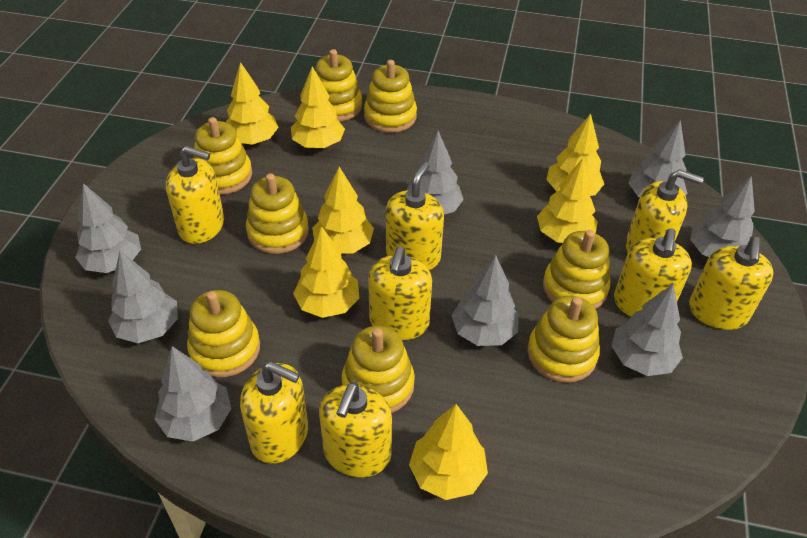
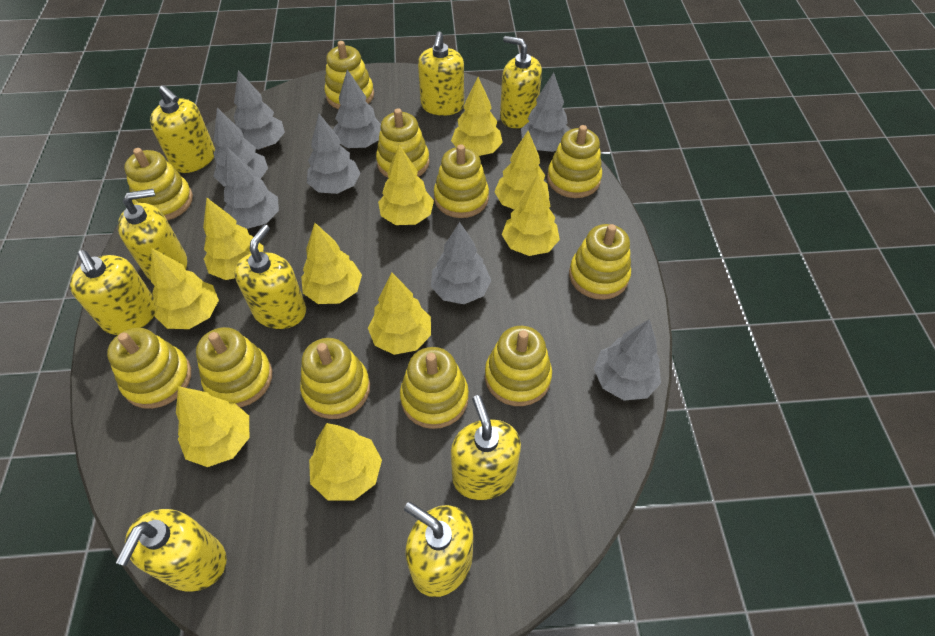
yellow soap dispenser: 8 -> 9
yellow stacking toy: 8 -> 11
yellow tree: 7 -> 10

